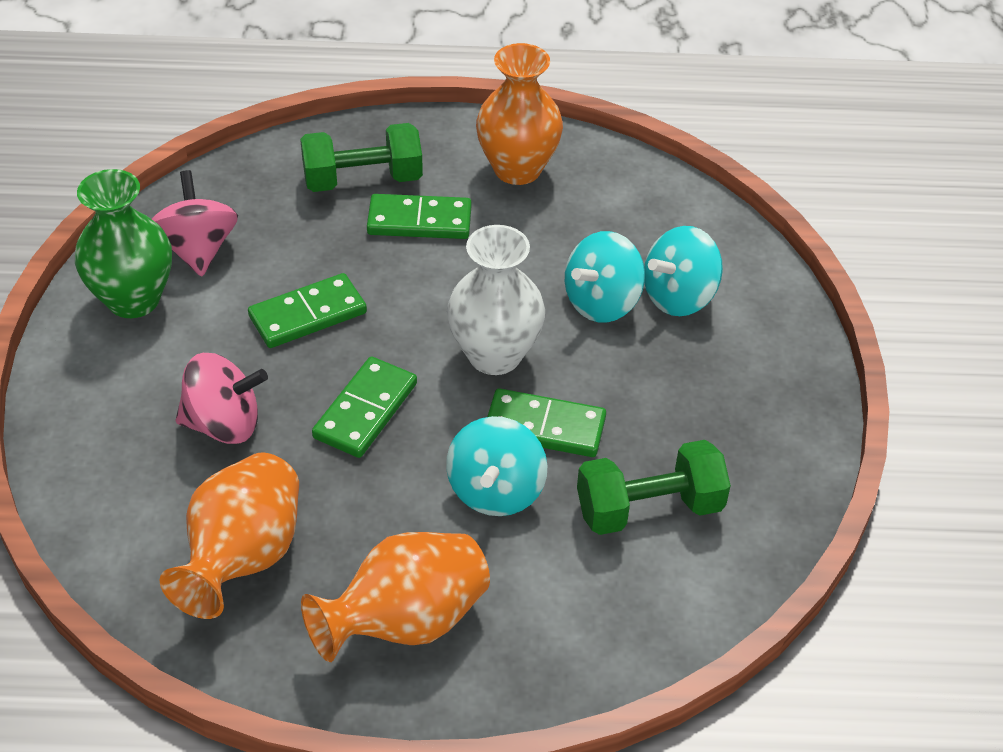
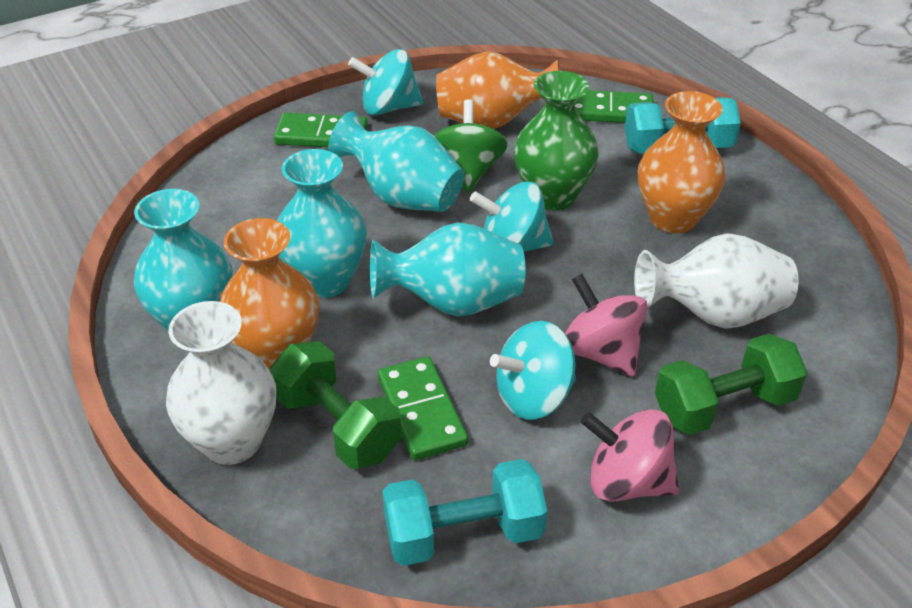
green domino: 4 -> 3
green spinning top: 0 -> 1
turquoise dumbbell: 0 -> 2
turquoise vase: 0 -> 4
white vase: 1 -> 2

